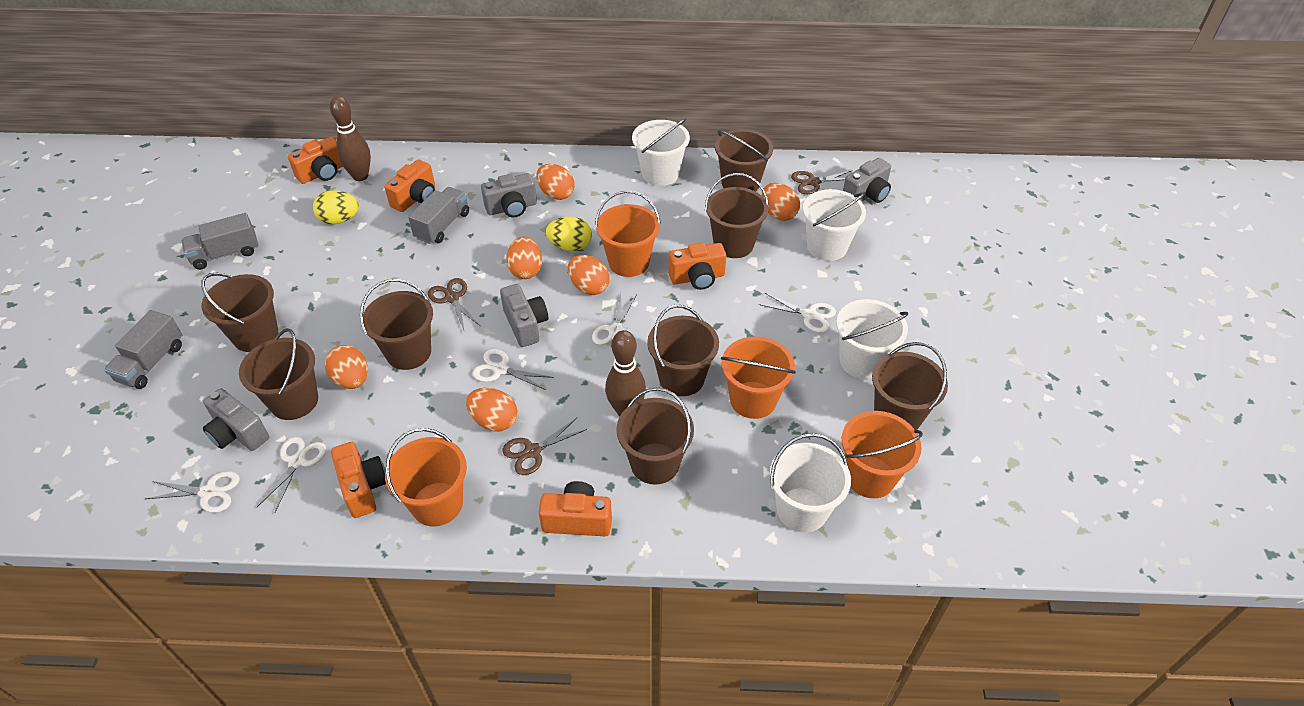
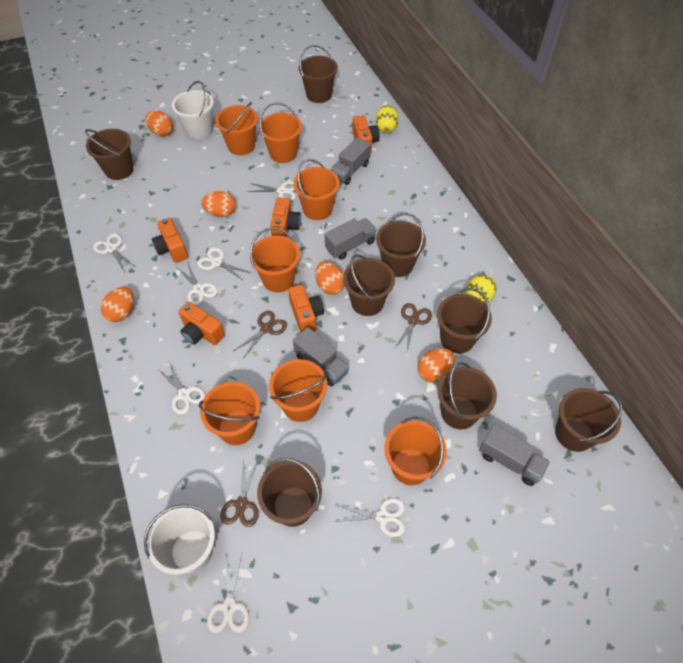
brown bowling pin: 2 -> 0
grey camera: 4 -> 0
grey truck: 3 -> 4
orange bucket: 4 -> 7
orange egg: 6 -> 5
white bucket: 4 -> 2
white scissors: 5 -> 7

